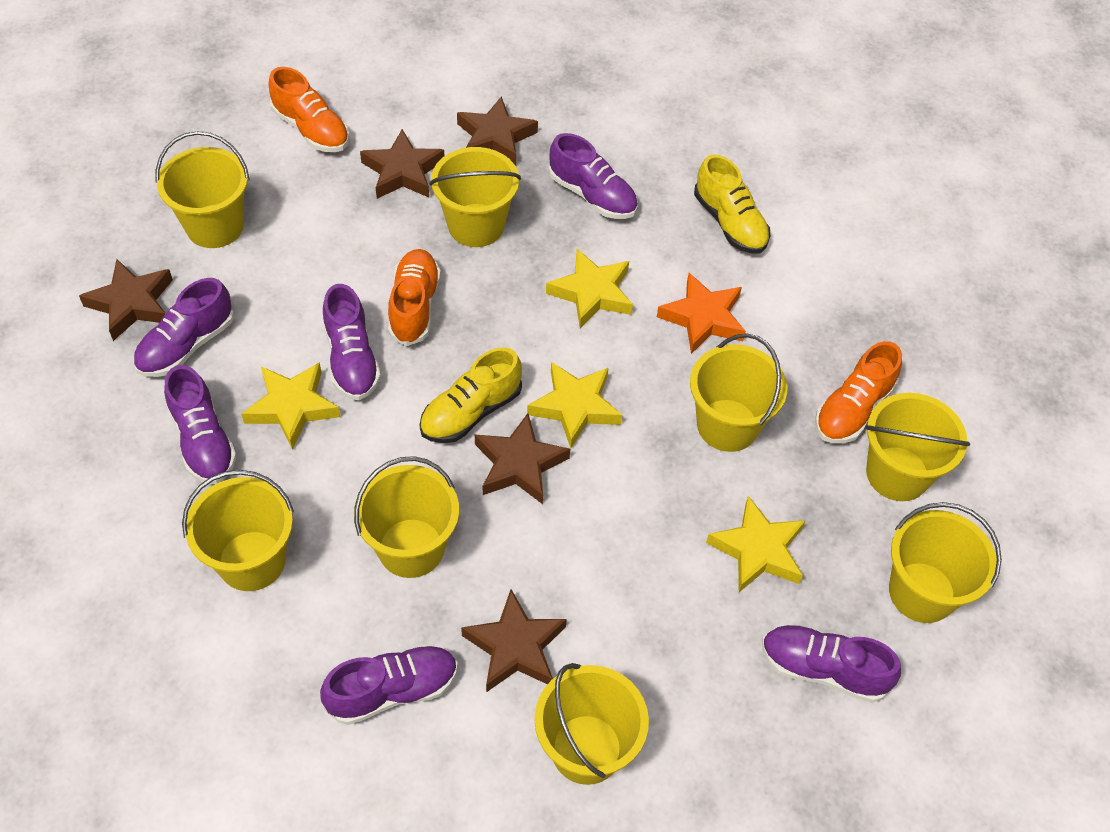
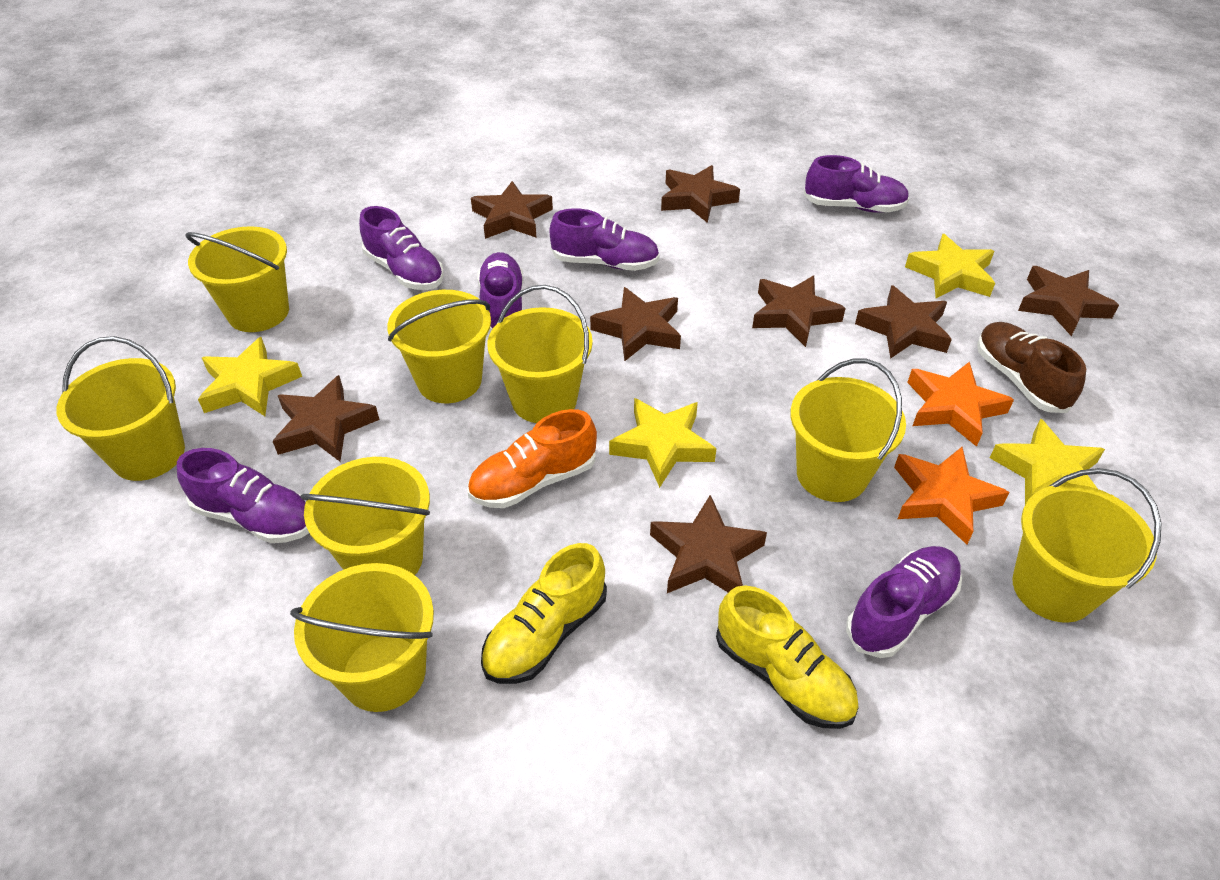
brown shoe: 0 -> 1
brown star: 5 -> 8
orange shoe: 3 -> 1
orange star: 1 -> 2

